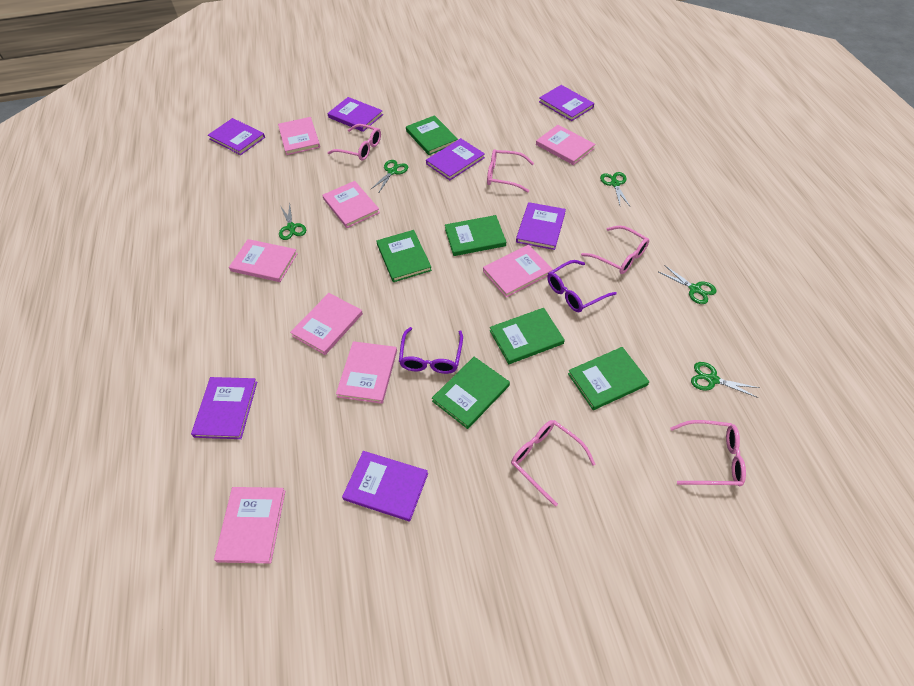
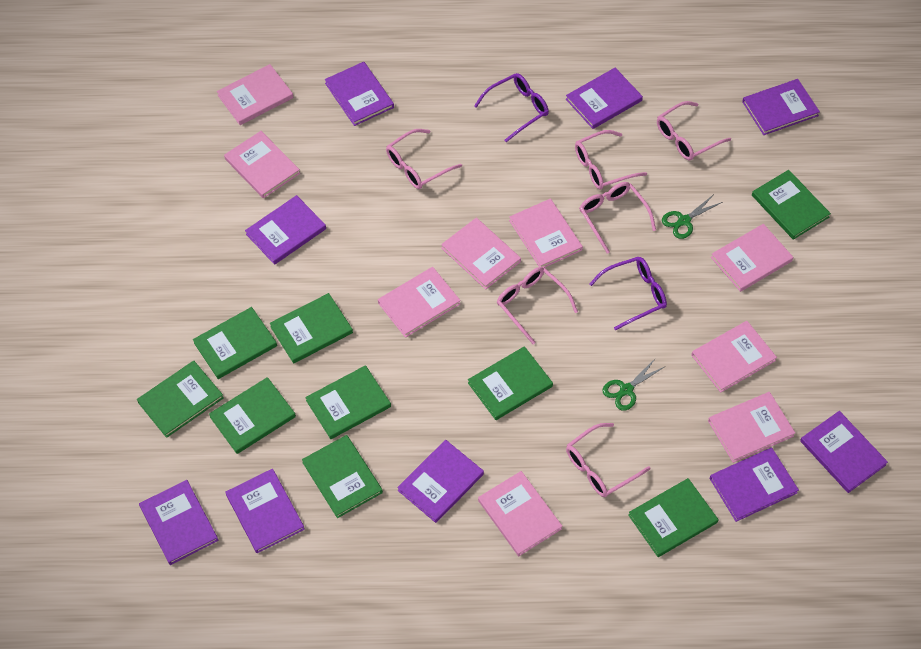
green book: 6 -> 9
green scissors: 5 -> 2
pink book: 8 -> 9
pink glasses: 5 -> 6
purple book: 7 -> 9

